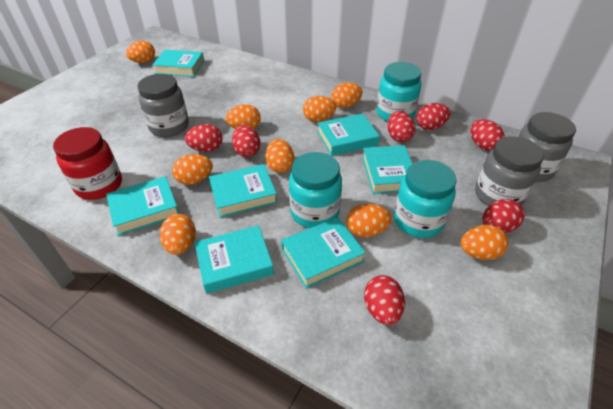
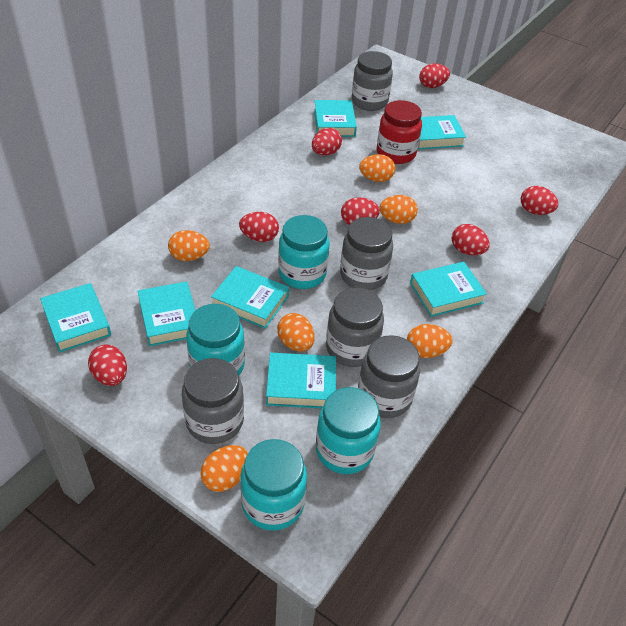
grey jar: 3 -> 5
orange egg: 9 -> 6
turquoise jar: 3 -> 4

